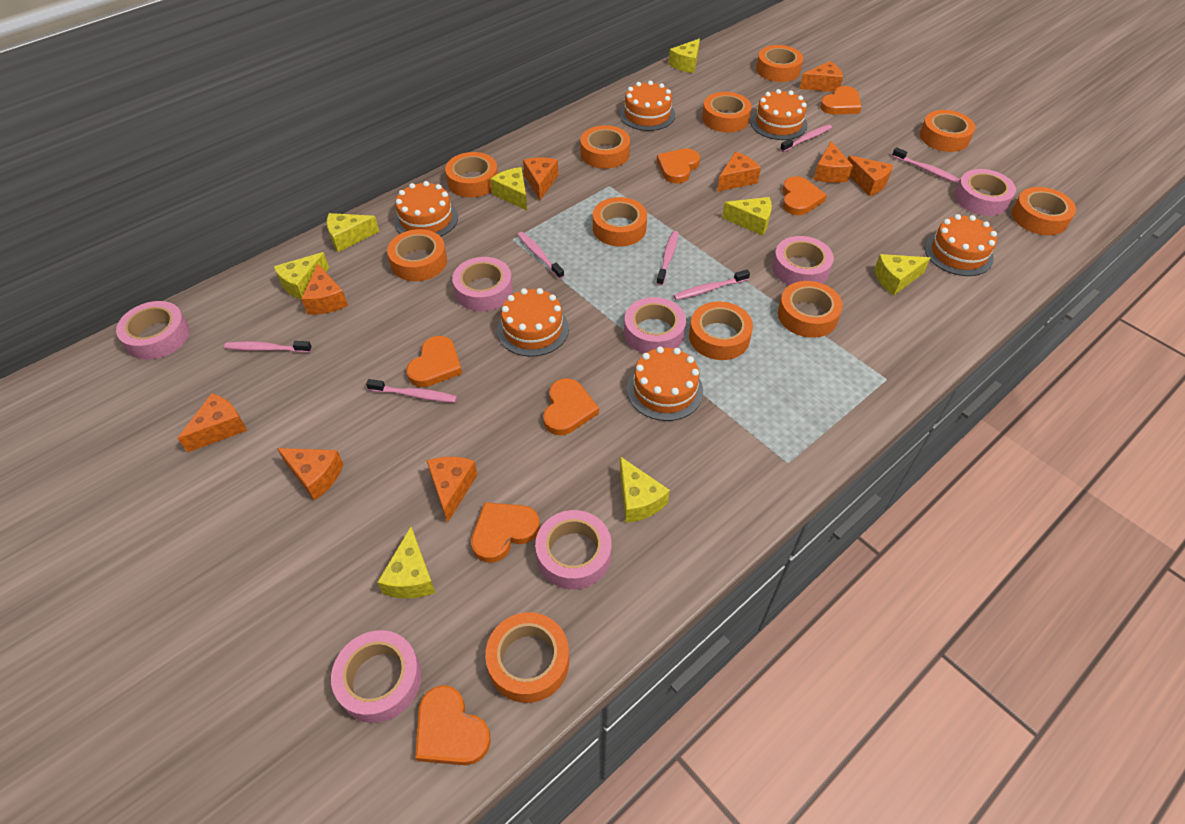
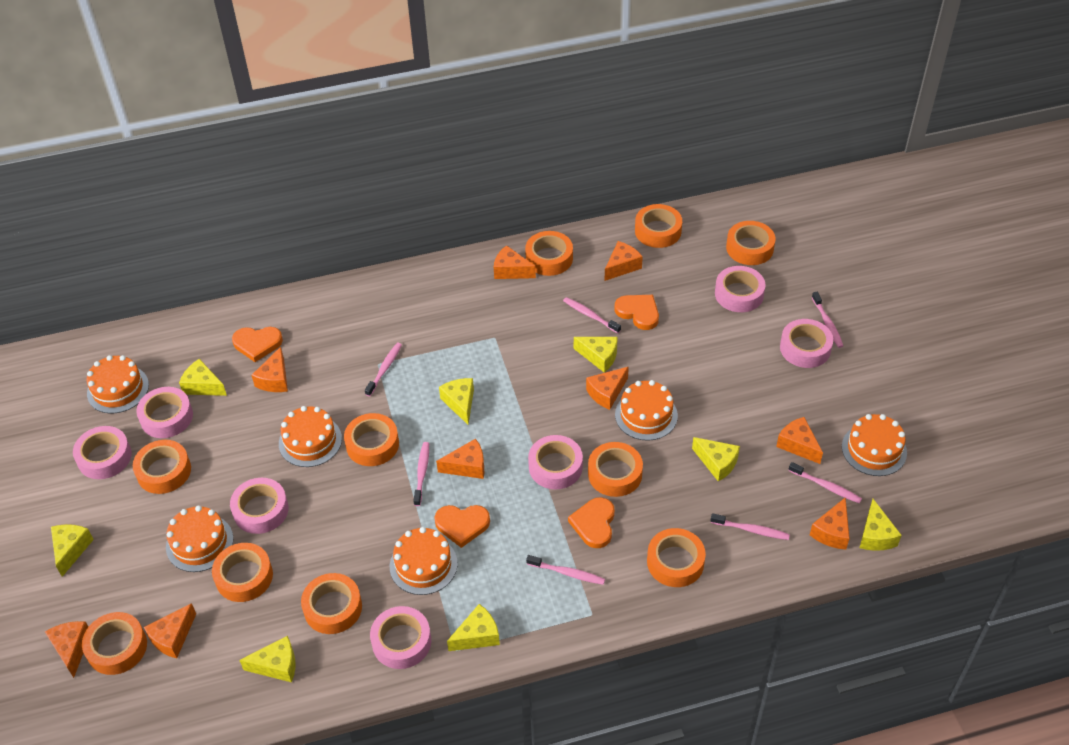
orange heart: 7 -> 4
orange tape: 11 -> 10

